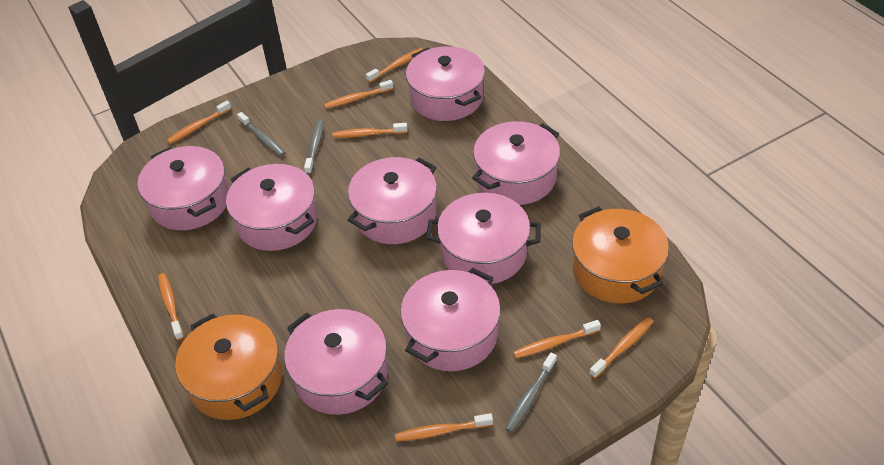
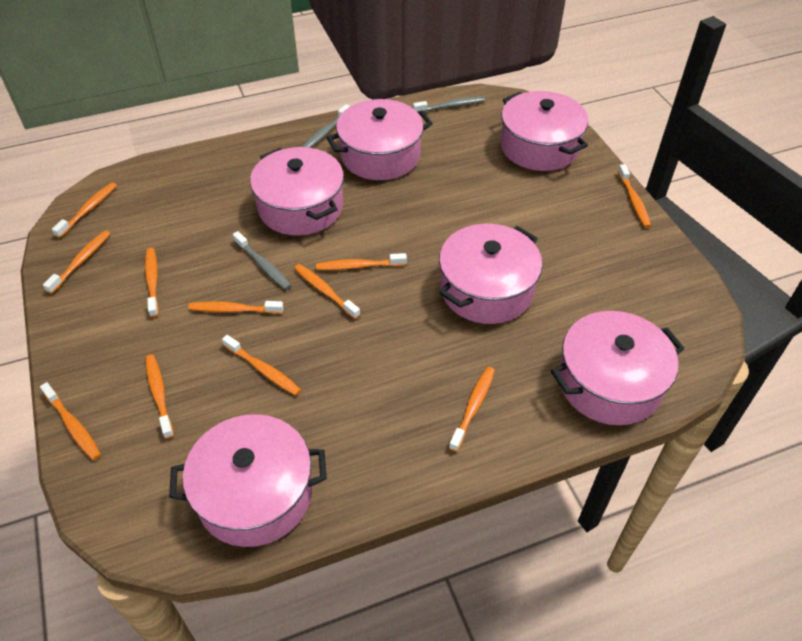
orange pot: 2 -> 0
orange toothbrush: 8 -> 11
pink pot: 8 -> 6

